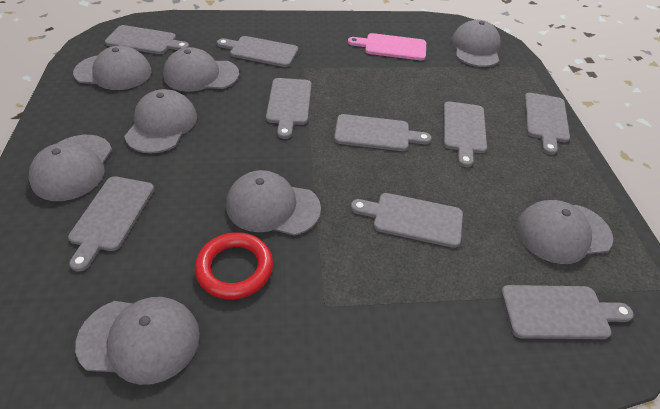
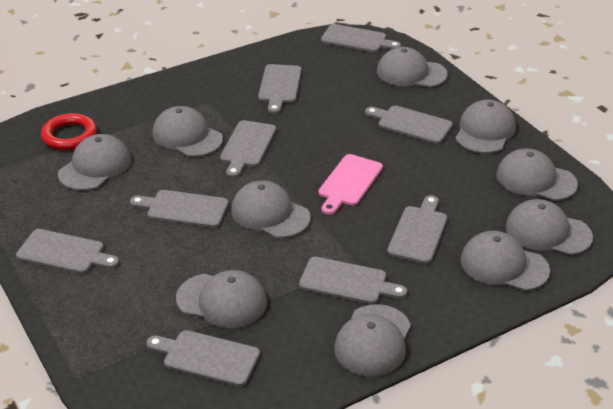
grey cap: 8 -> 10

